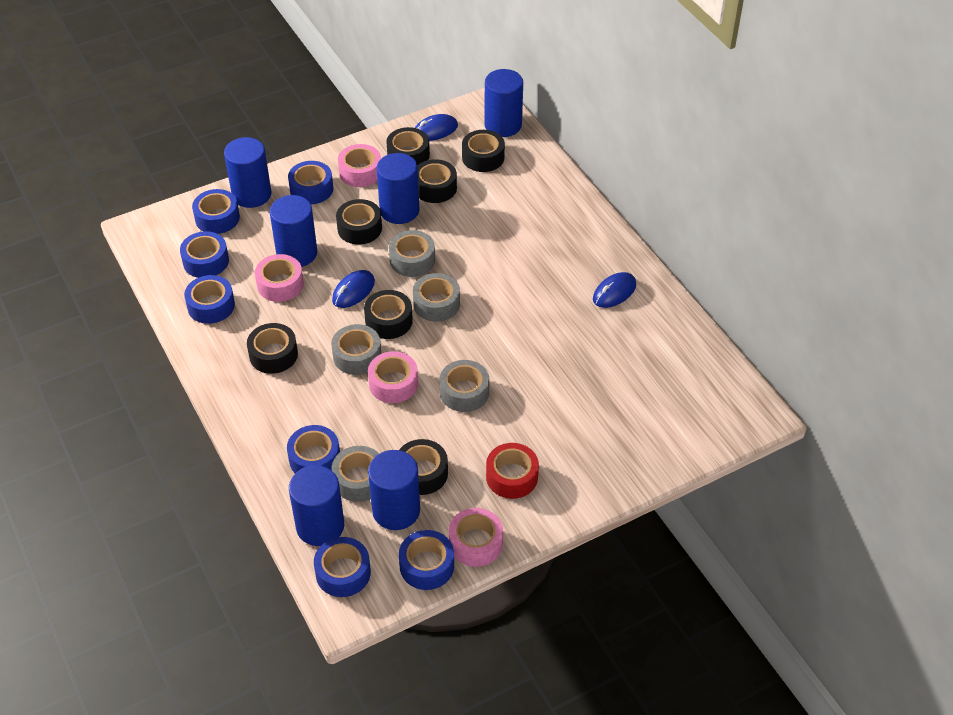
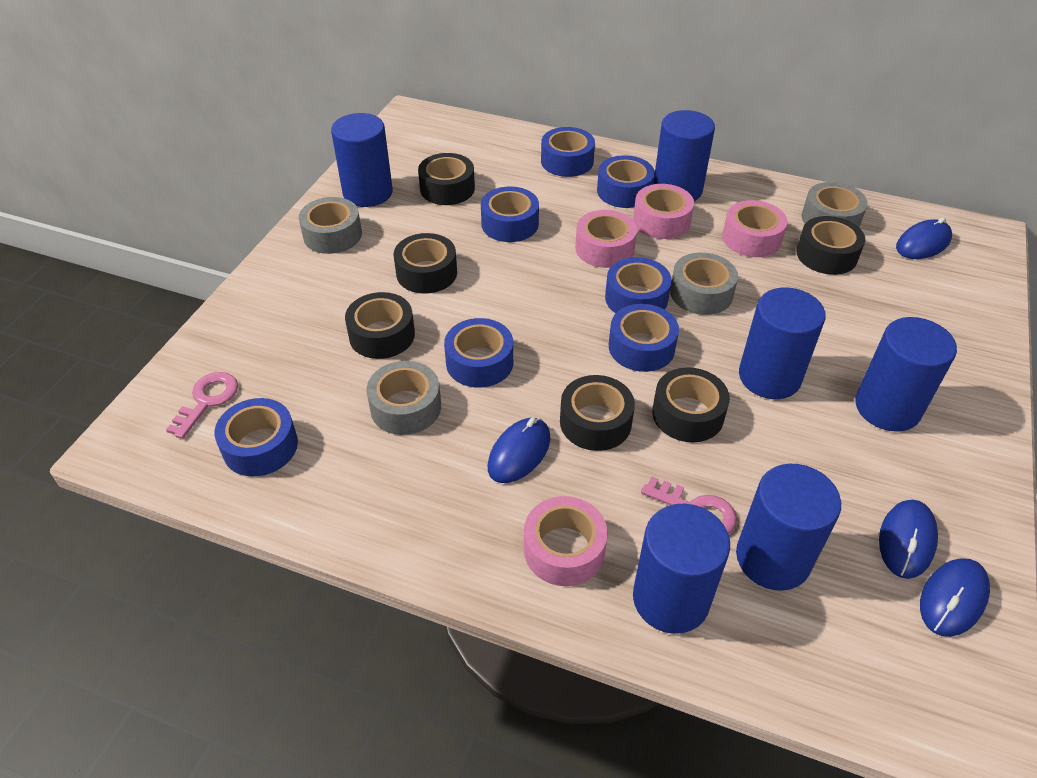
black tape: 7 -> 6
blue mouse: 3 -> 4
grey tape: 5 -> 4
pink key: 0 -> 2
red tape: 1 -> 0

